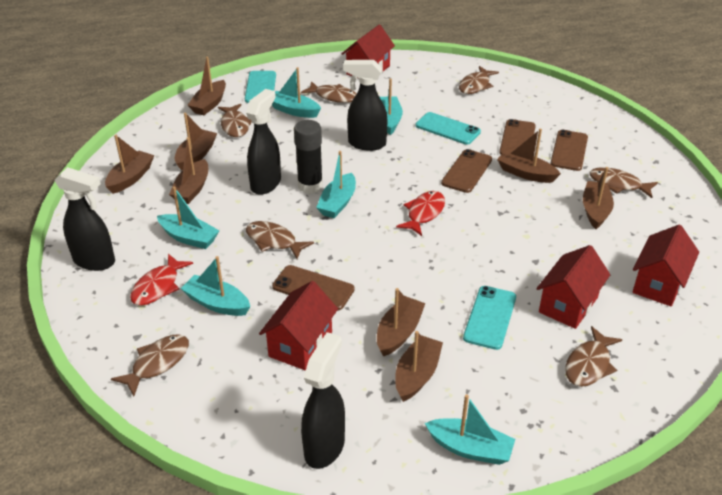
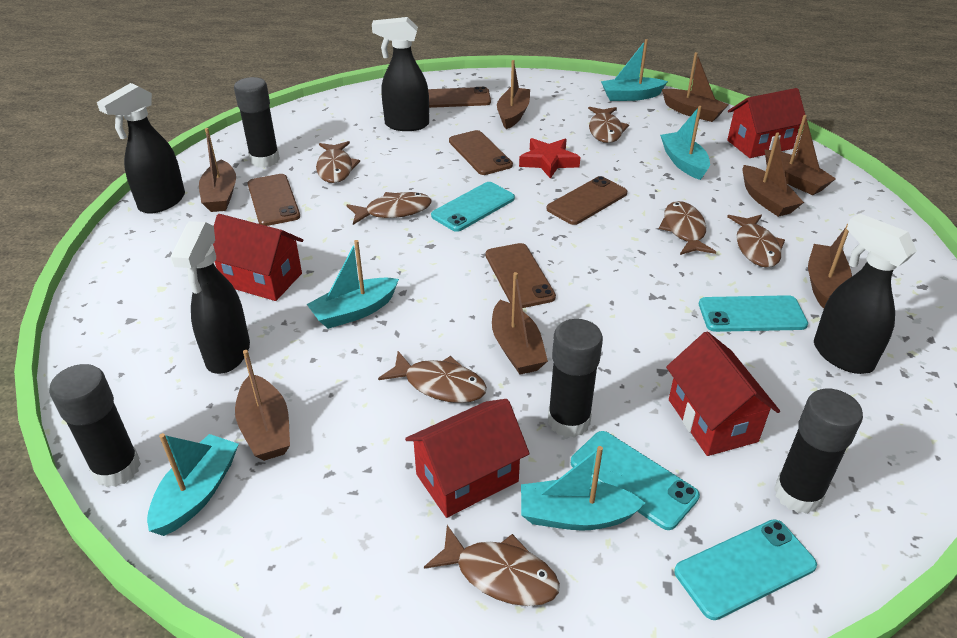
black glue stick: 1 -> 4
brown phone: 4 -> 5
red fish: 2 -> 0
red star: 0 -> 1
turquoise boat: 6 -> 5
turquoise phone: 3 -> 4

